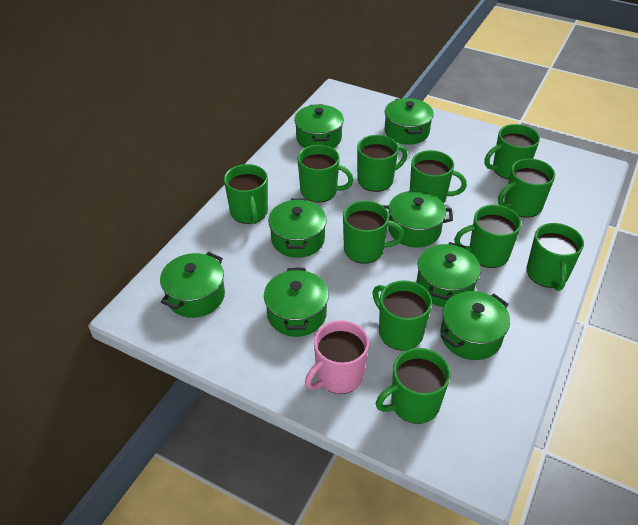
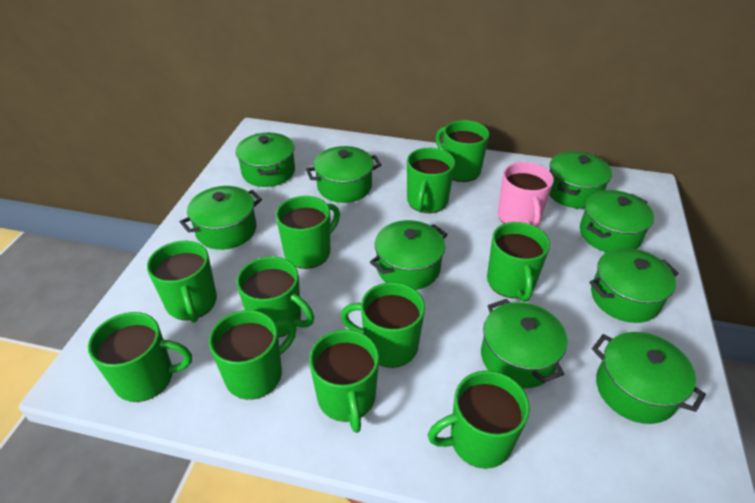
green pot: 8 -> 9

